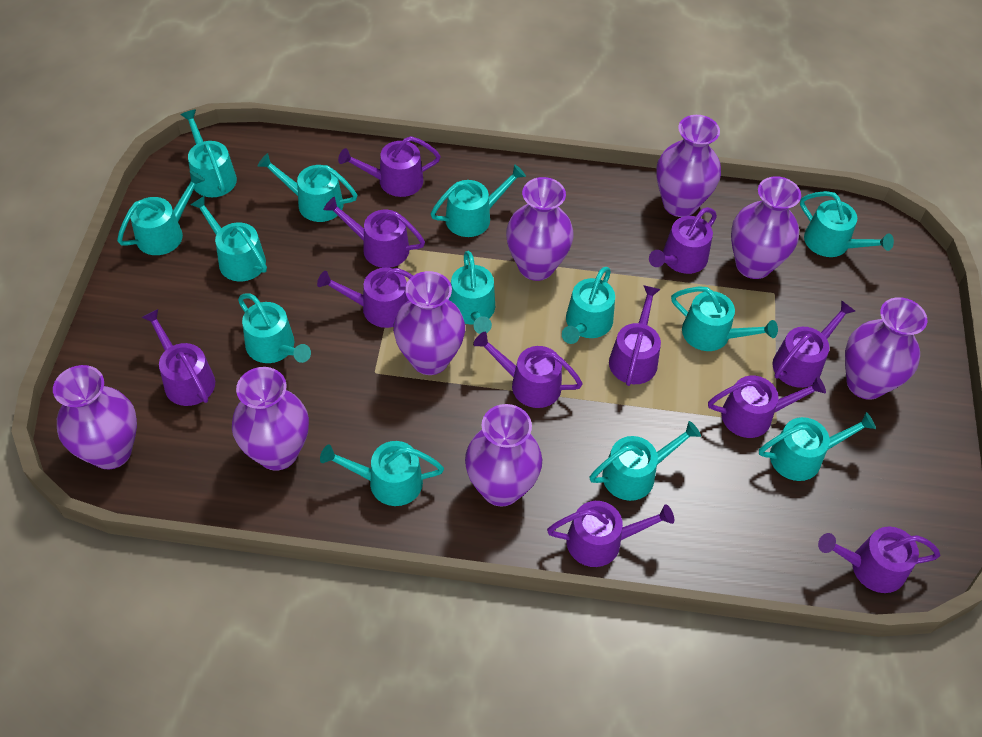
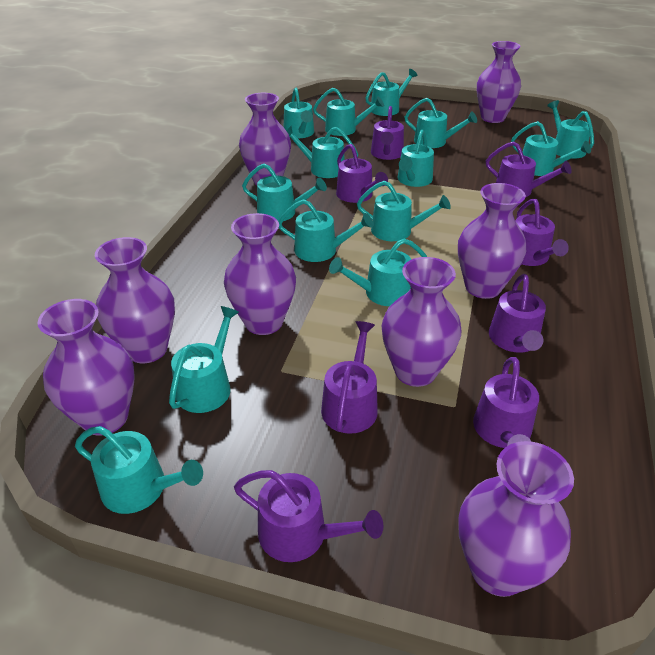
purple watering can: 11 -> 8
turquoise watering can: 13 -> 14

